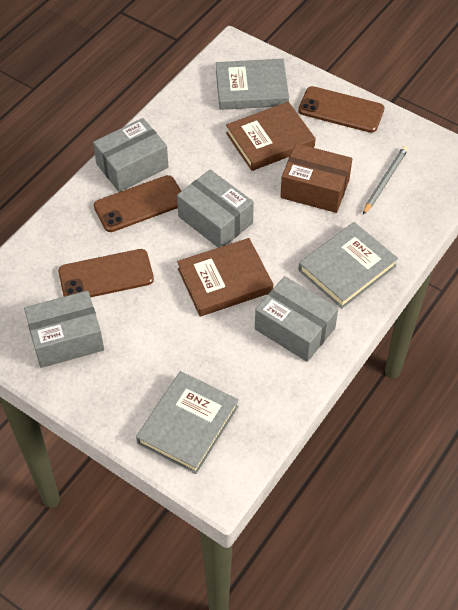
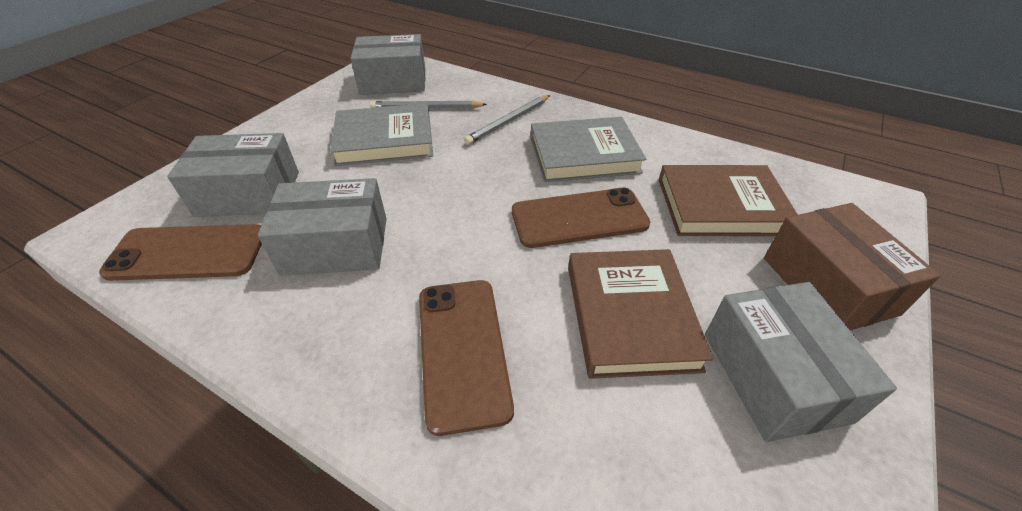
grey book: 3 -> 2
grey pencil: 1 -> 2

